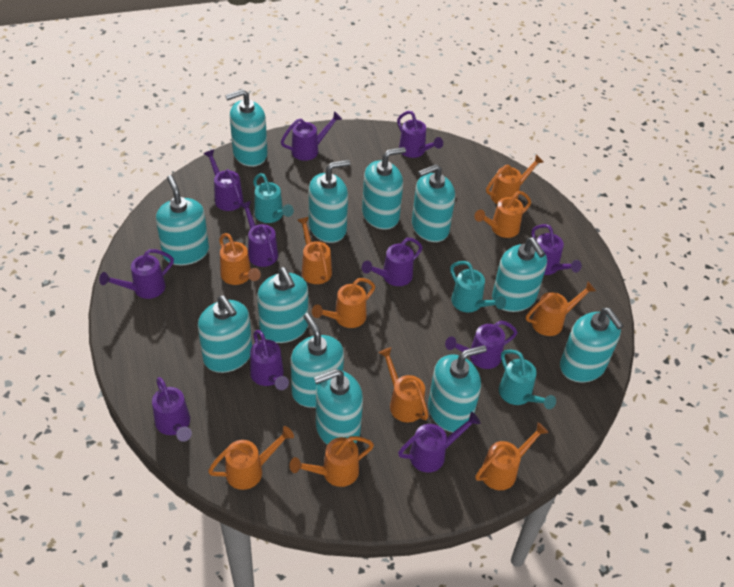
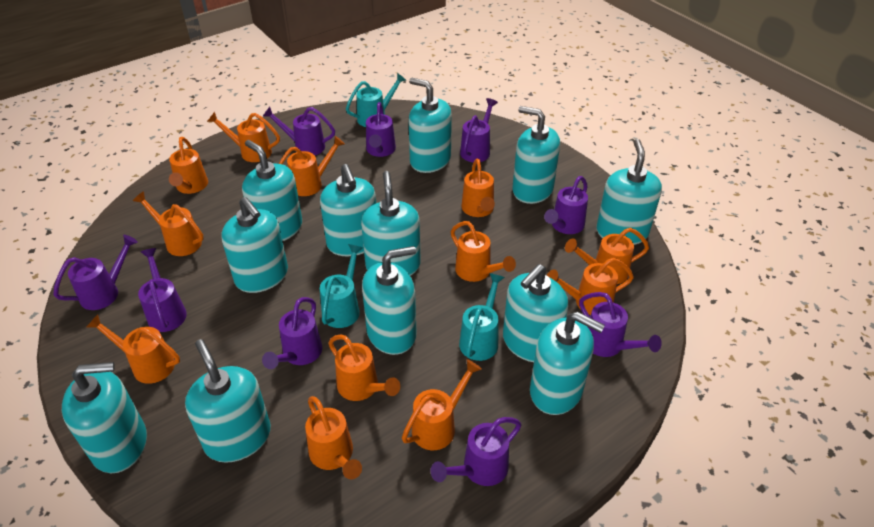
orange watering can: 10 -> 12
purple watering can: 11 -> 9

